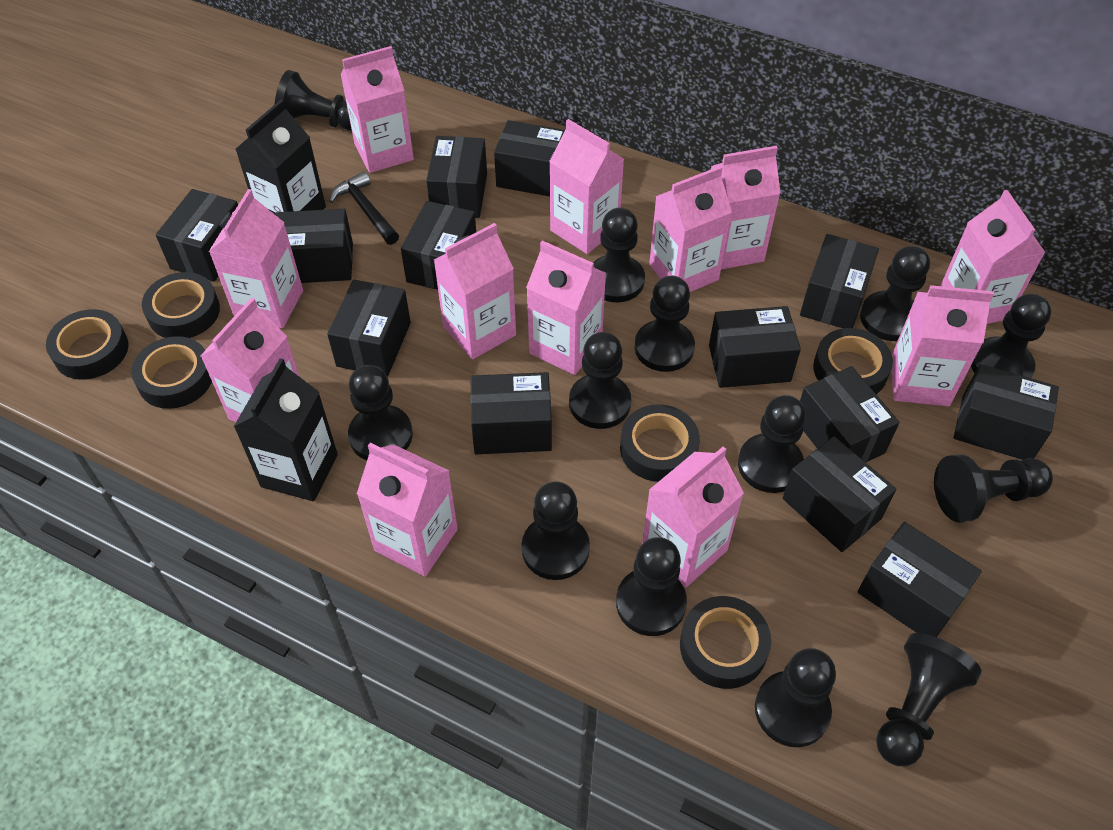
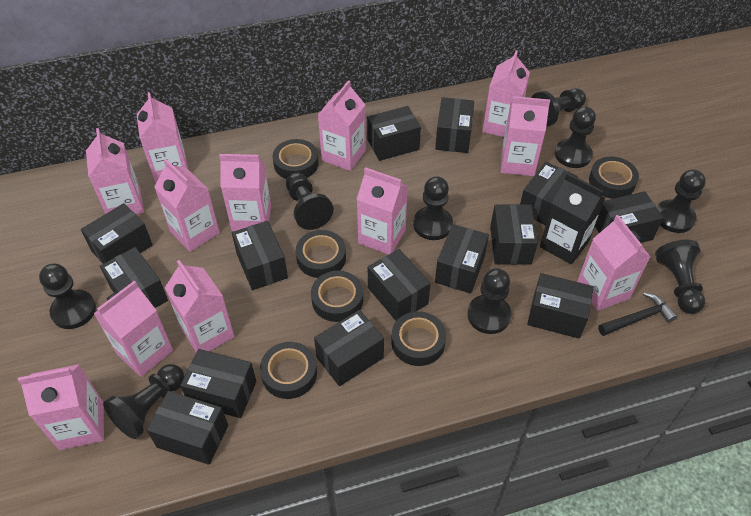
black box: 13 -> 14
black carton: 2 -> 1
black pawn: 13 -> 9

